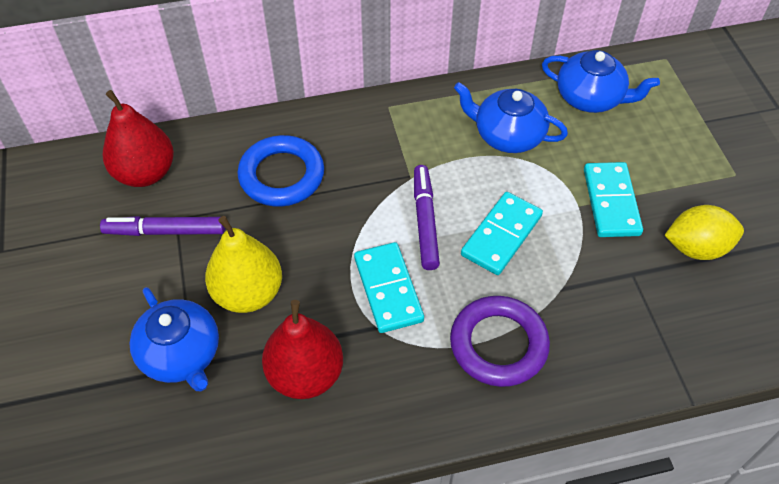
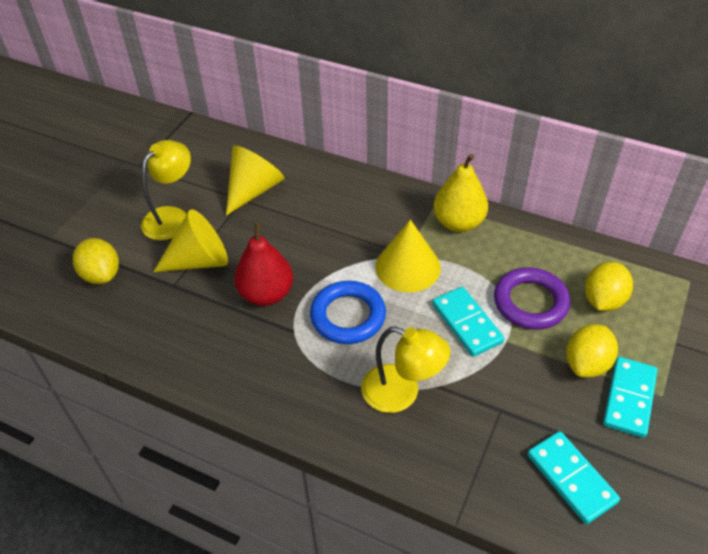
blue teapot: 3 -> 0
purple marker: 2 -> 0
red pear: 2 -> 1
yellow cone: 0 -> 3
yellow lamp: 0 -> 2
yellow lemon: 1 -> 3

